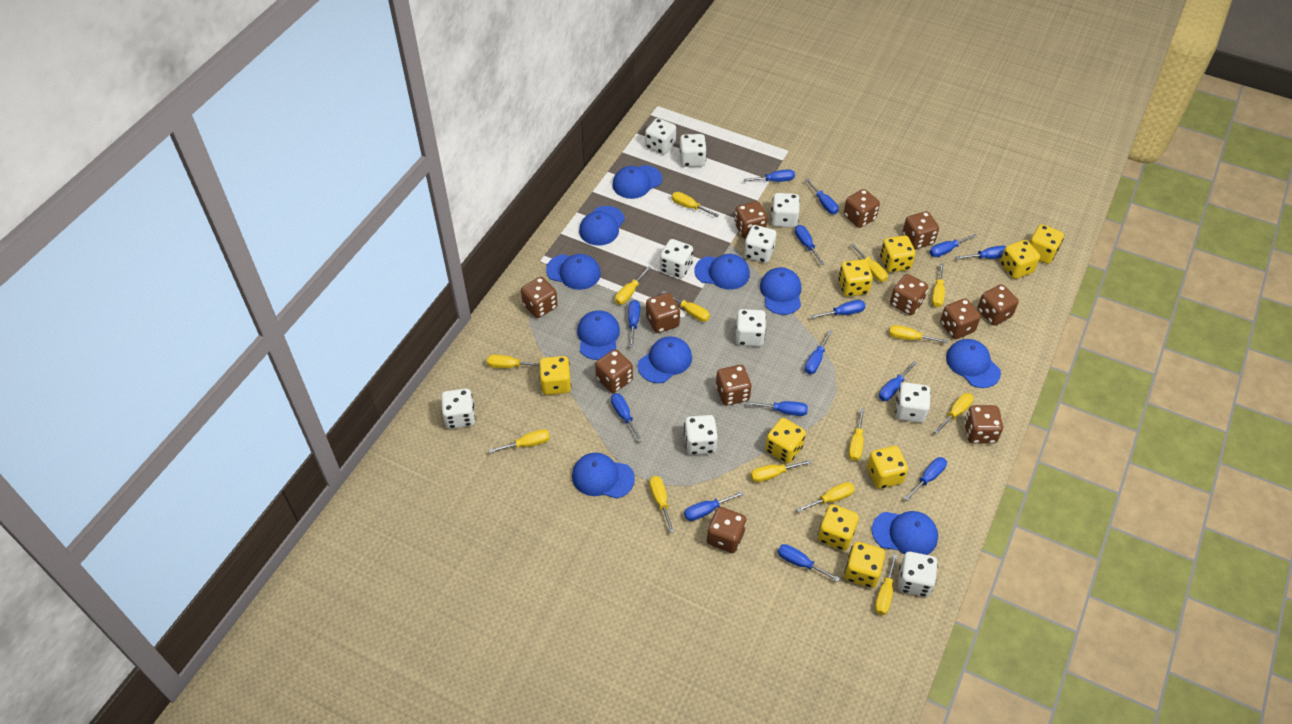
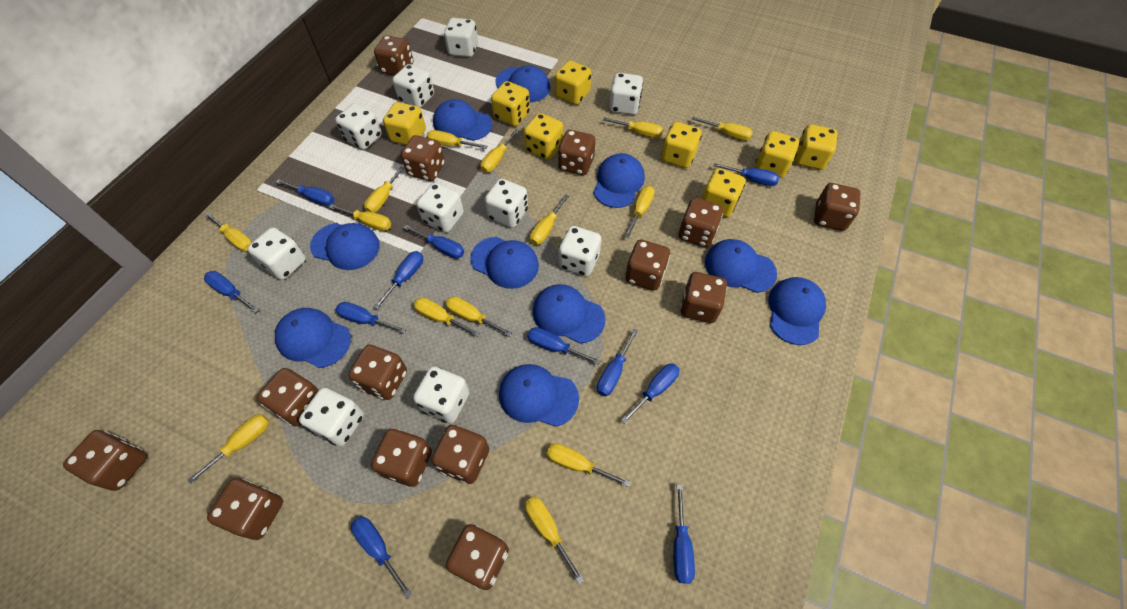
blue screwdriver: 14 -> 11
brown dice: 12 -> 14
yellow dice: 9 -> 8

